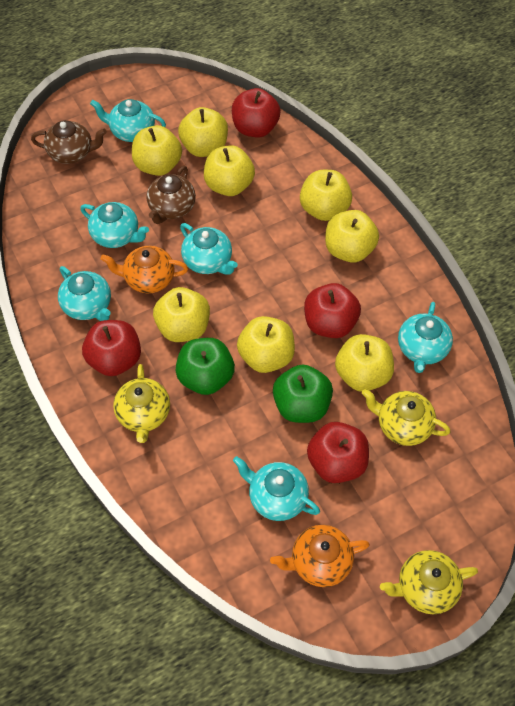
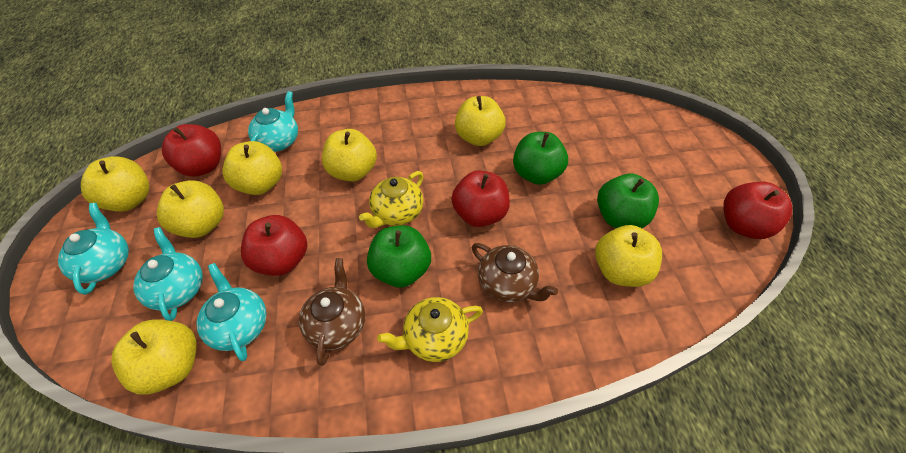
green apple: 2 -> 3
orange teapot: 2 -> 0
turquoise teapot: 6 -> 4
yellow apple: 8 -> 7
yellow teapot: 3 -> 2

